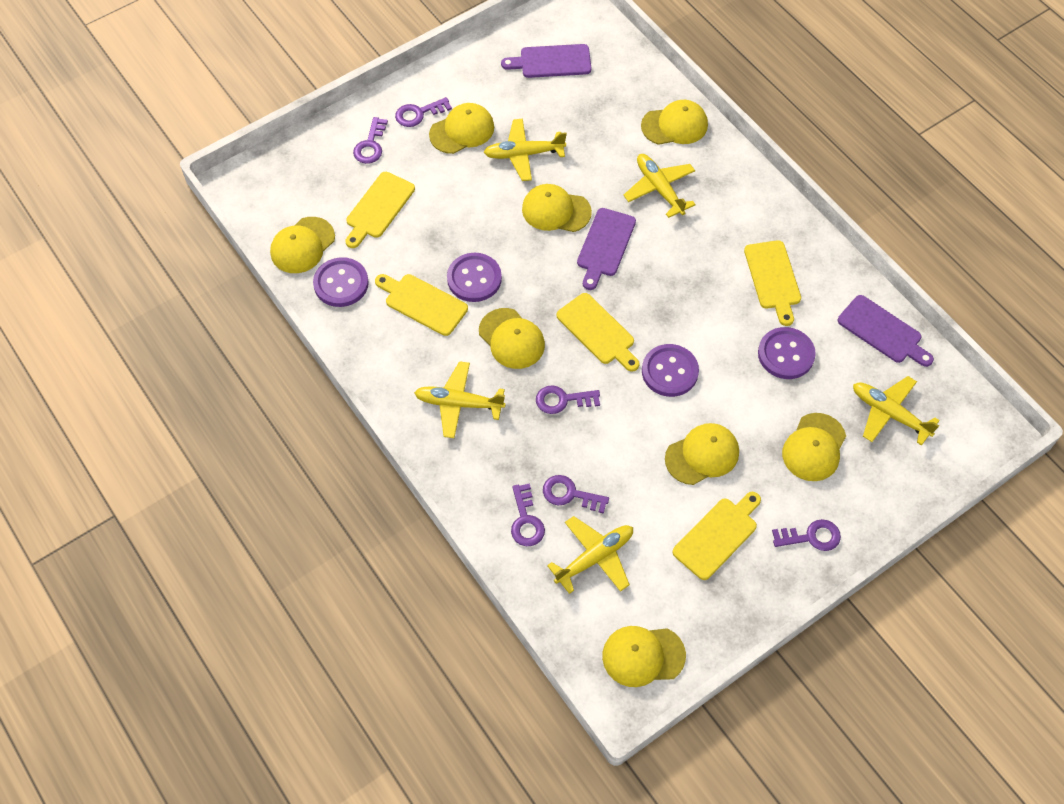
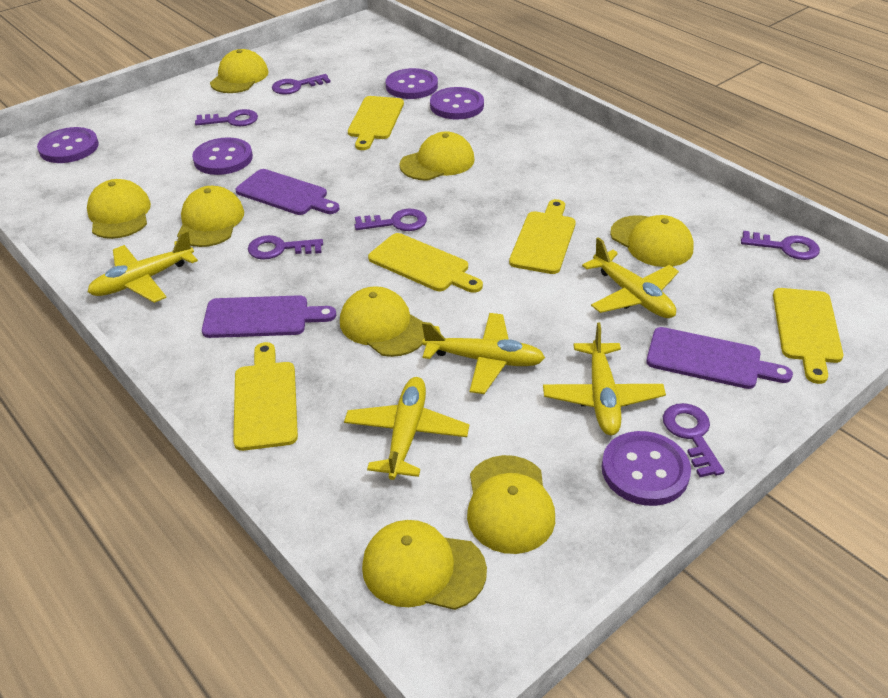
purple button: 4 -> 5

